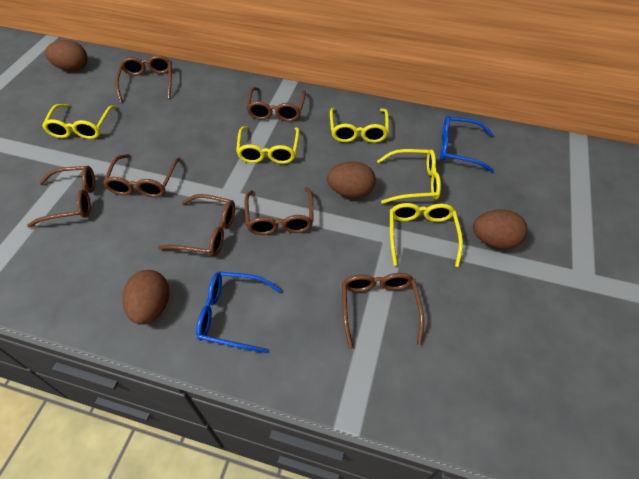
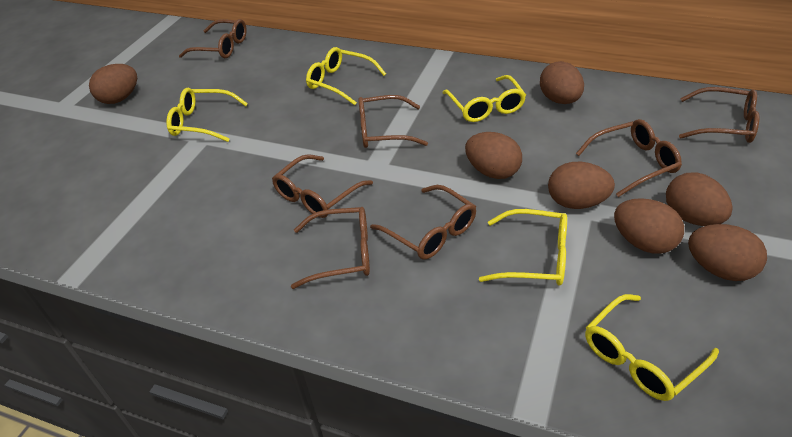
blue glasses: 2 -> 0
brown egg: 4 -> 7

